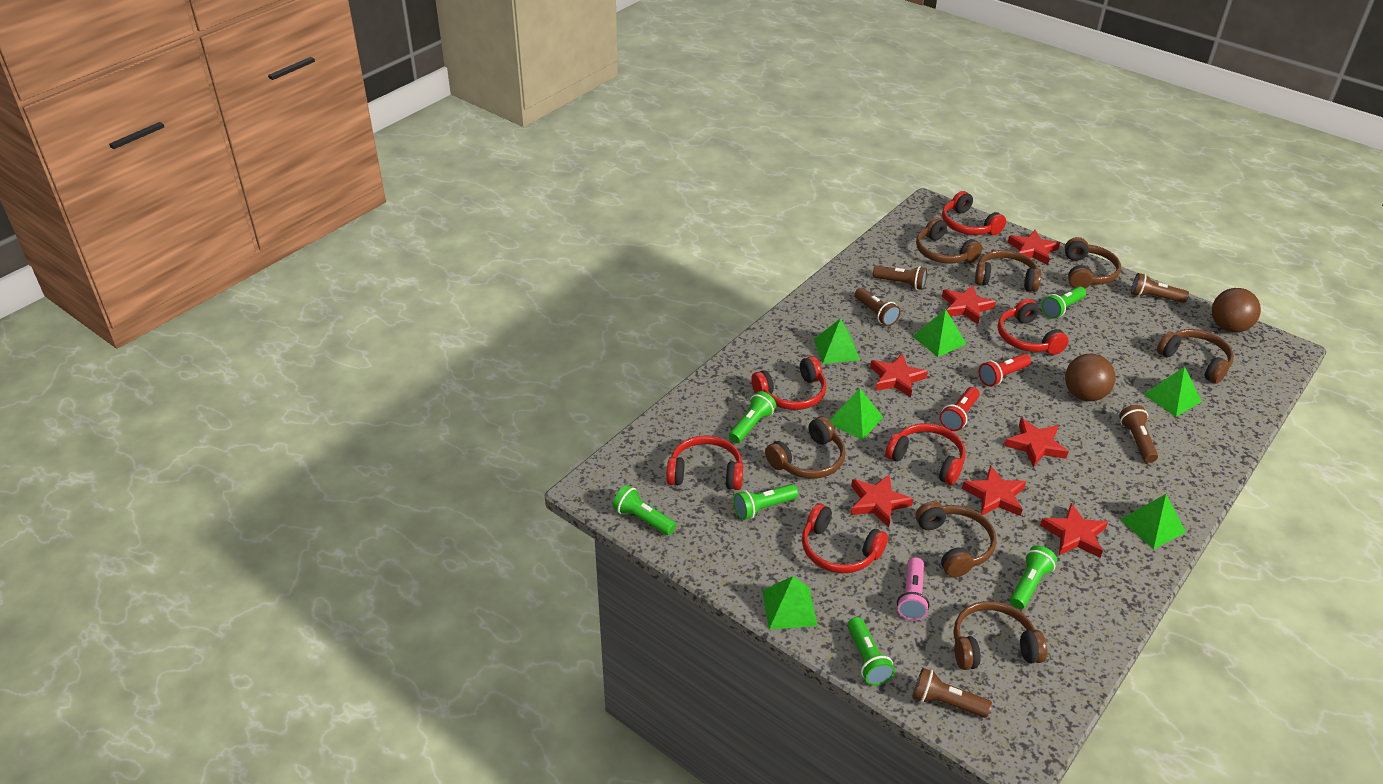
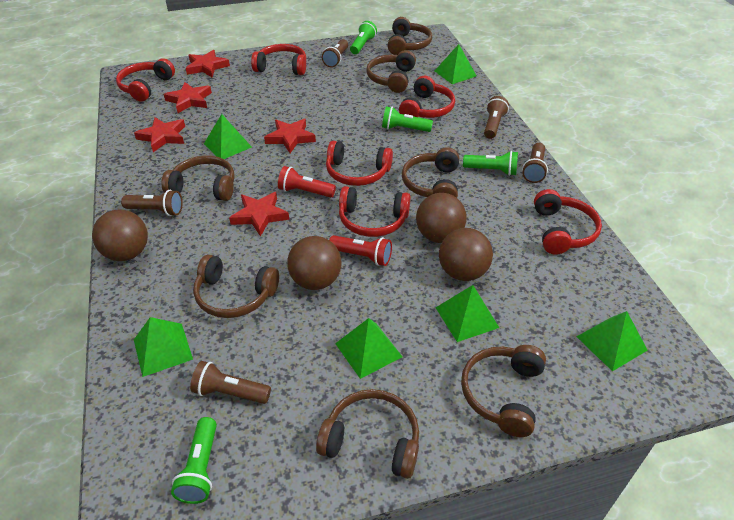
brown ball: 2 -> 4
green flashlight: 6 -> 4
pink flashlight: 1 -> 0
red star: 7 -> 5

